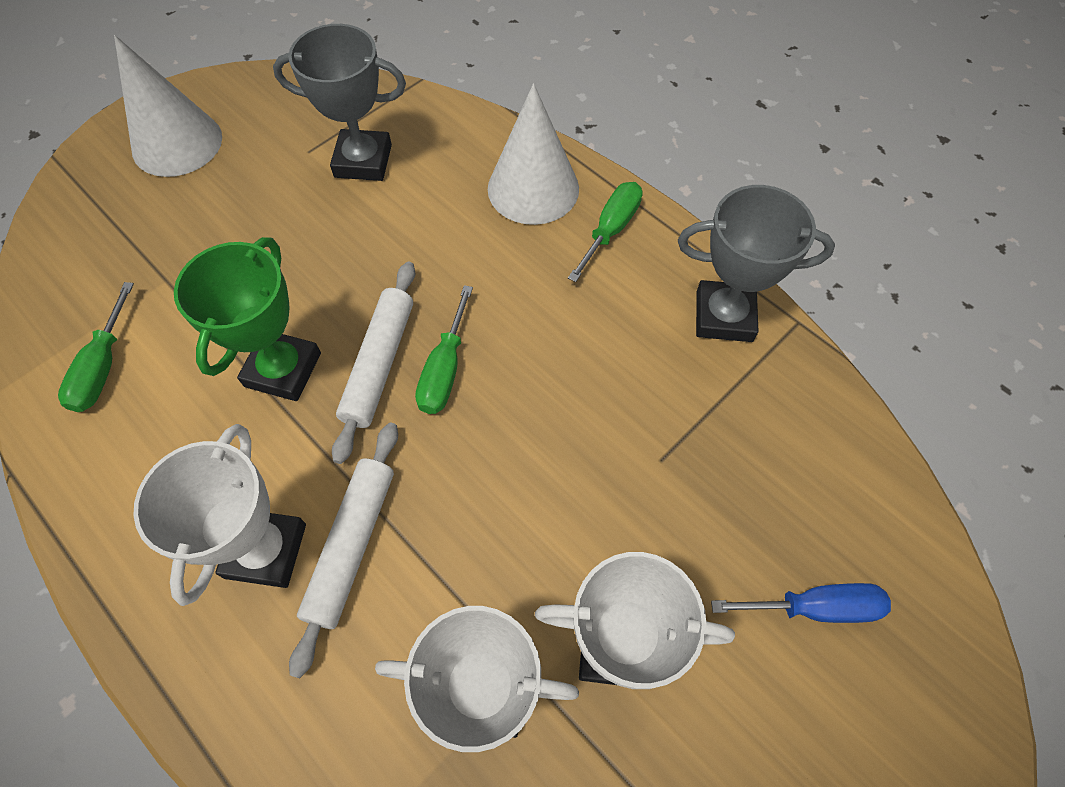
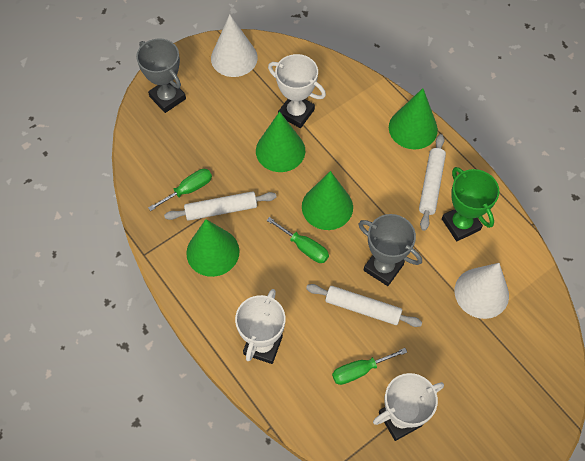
blue screwdriver: 1 -> 0
green cone: 0 -> 4
white rolling pin: 2 -> 3

